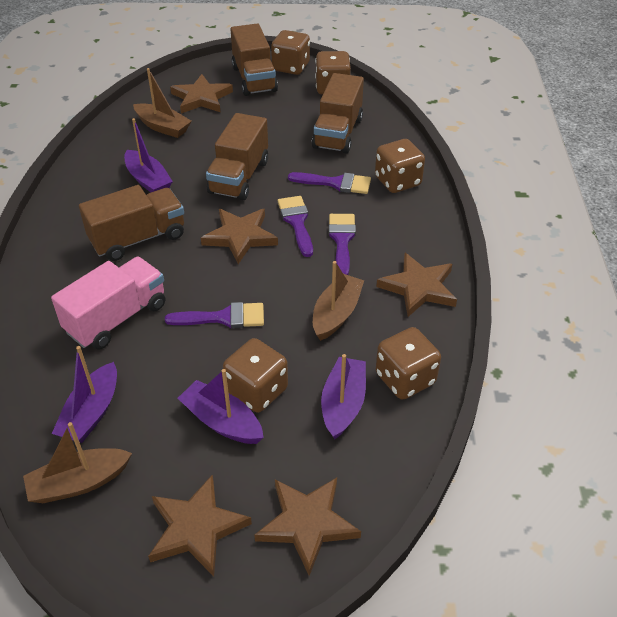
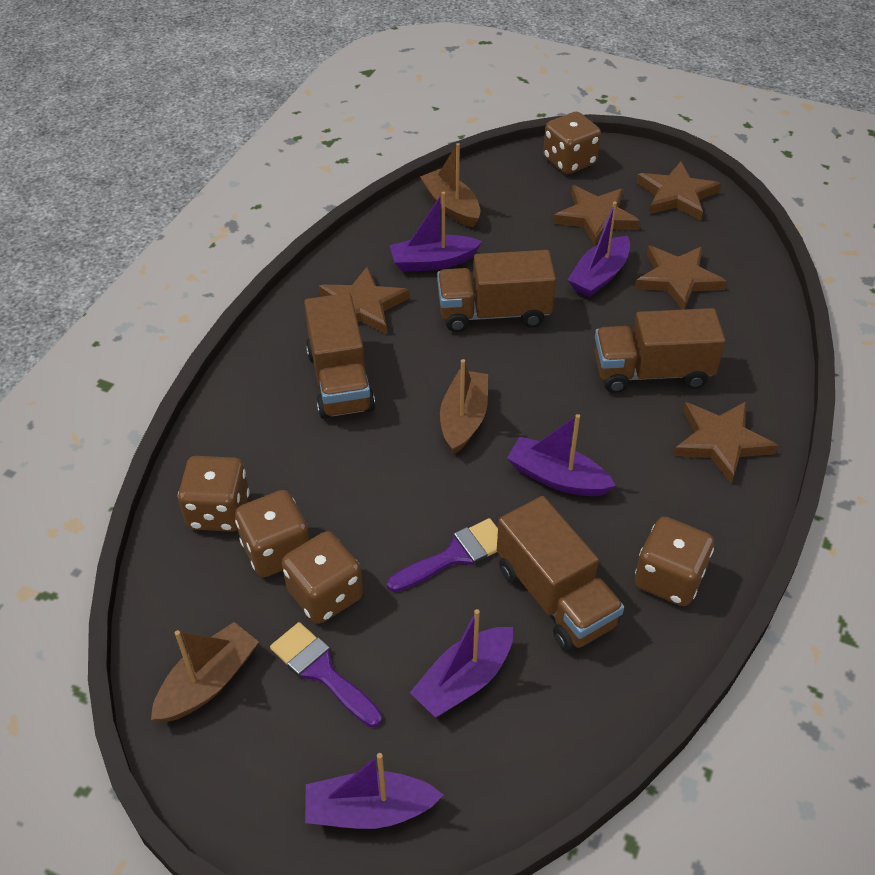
pink truck: 1 -> 0
purple boat: 4 -> 5
purple brush: 4 -> 2

